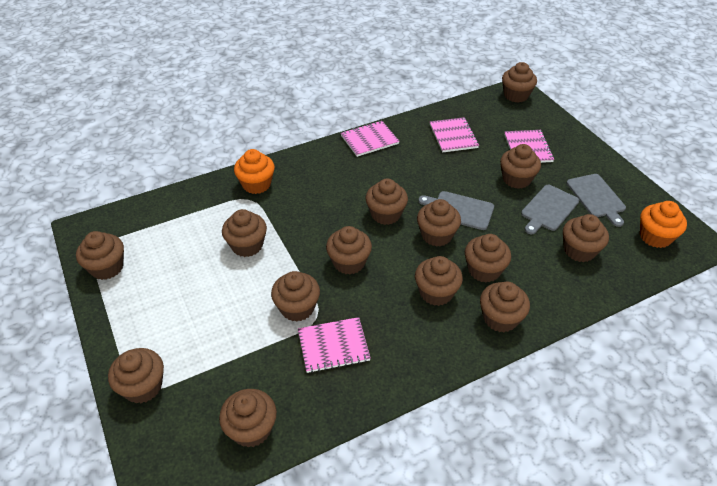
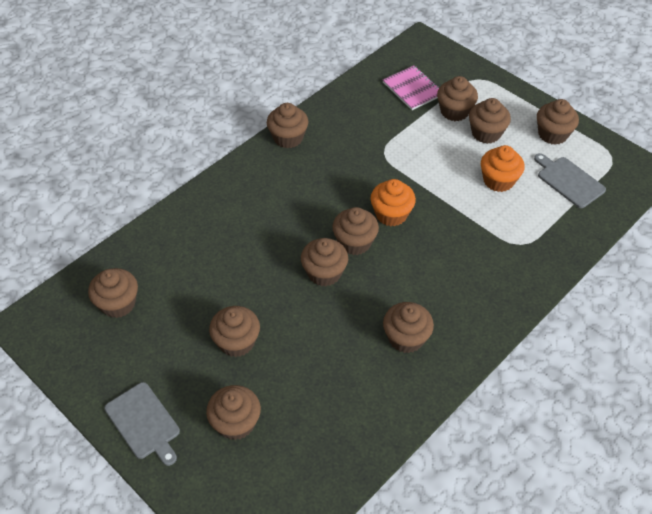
brown cupcake: 14 -> 10
grey cutting board: 3 -> 2
pink notebook: 4 -> 1

